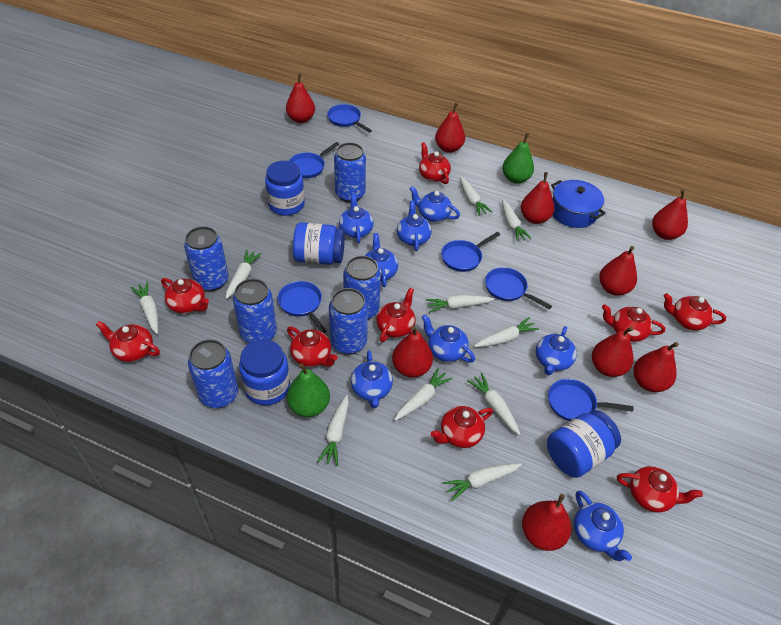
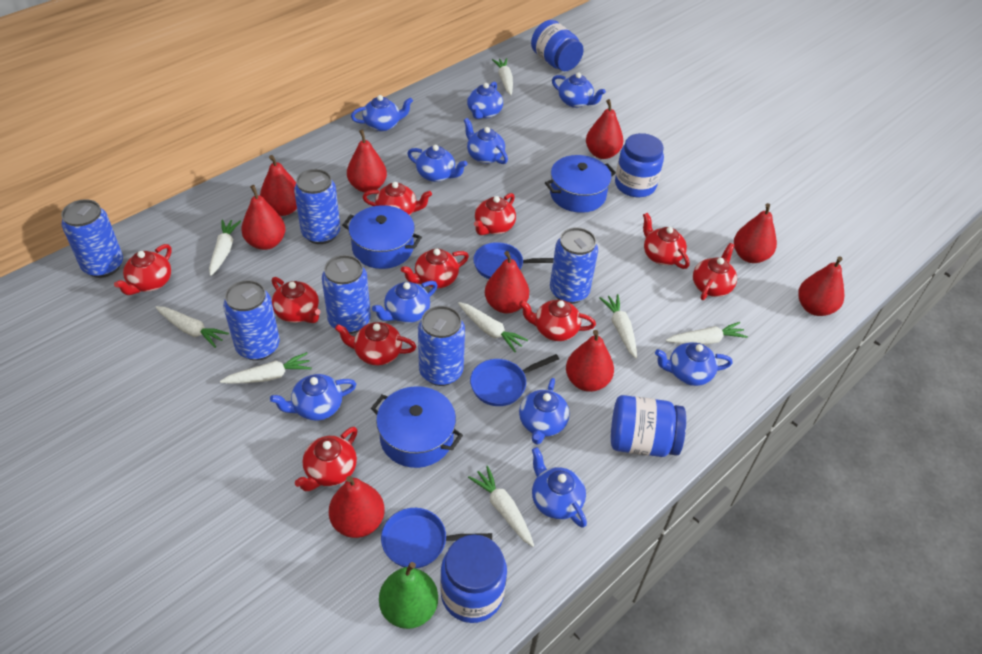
blue pan: 6 -> 3
blue pot: 1 -> 3
blue teapot: 8 -> 10
green pear: 2 -> 1
red teapot: 9 -> 10
white carrot: 10 -> 8

